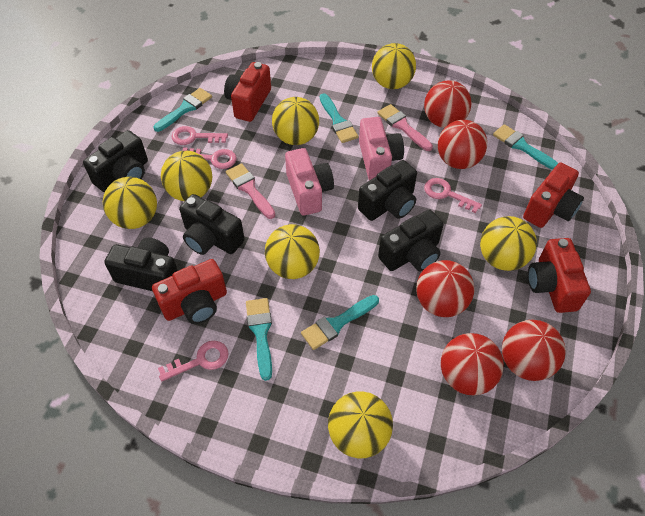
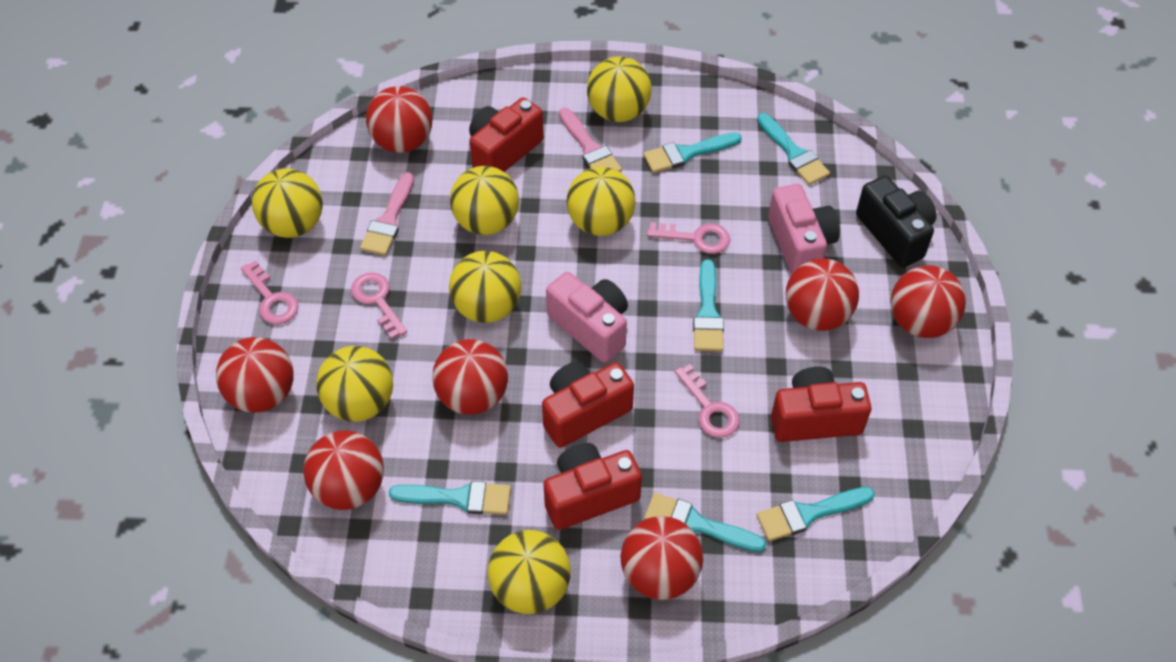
black camera: 5 -> 1
red ball: 5 -> 7
turquoise brush: 5 -> 6

